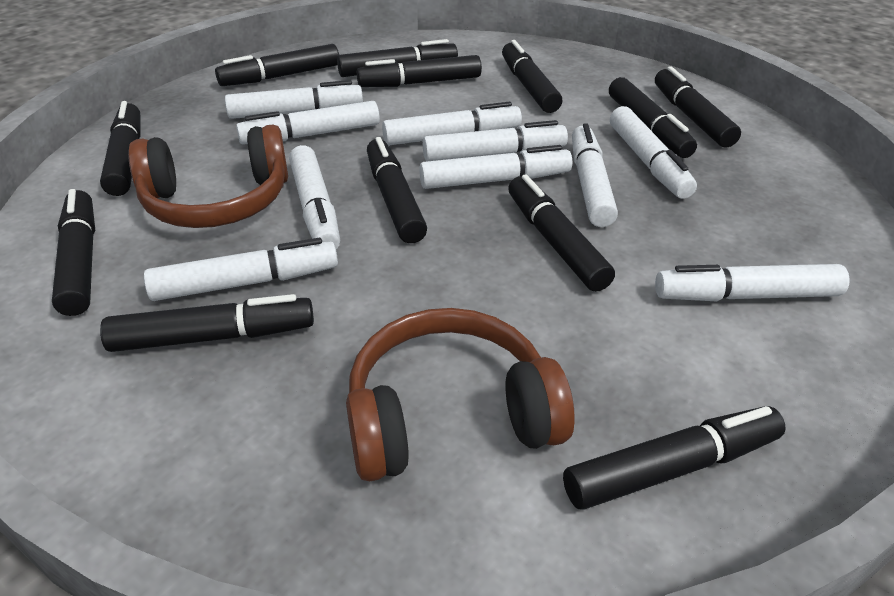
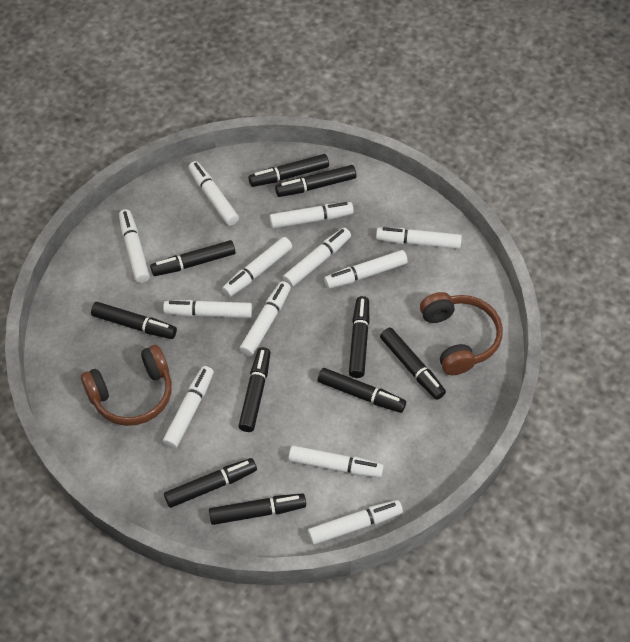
black marker: 12 -> 10
white marker: 10 -> 12

